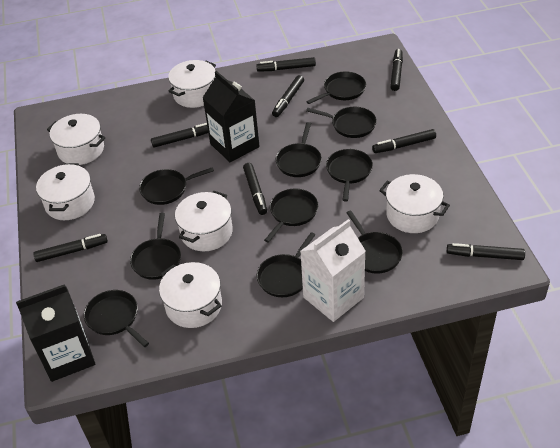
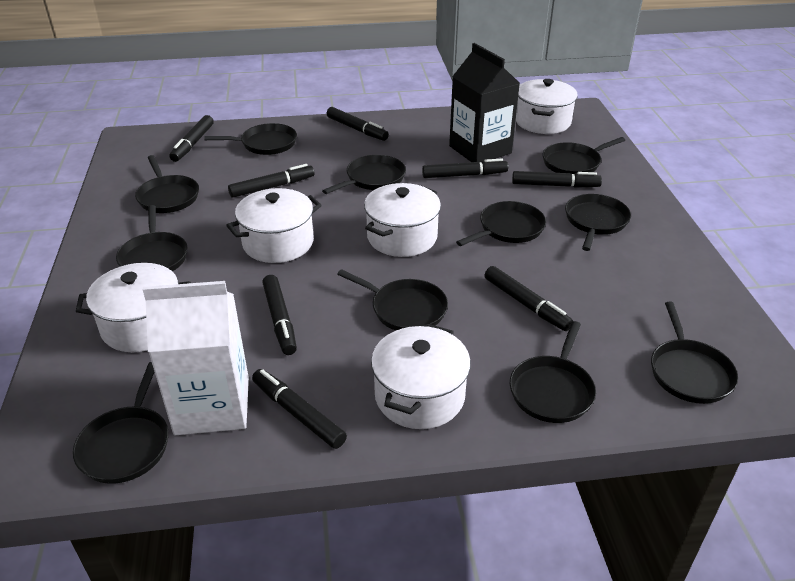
black carton: 2 -> 1
black pan: 10 -> 11
white pot: 6 -> 5

